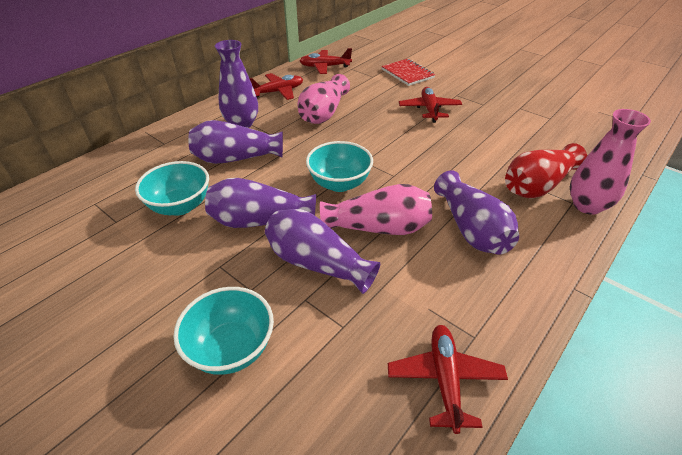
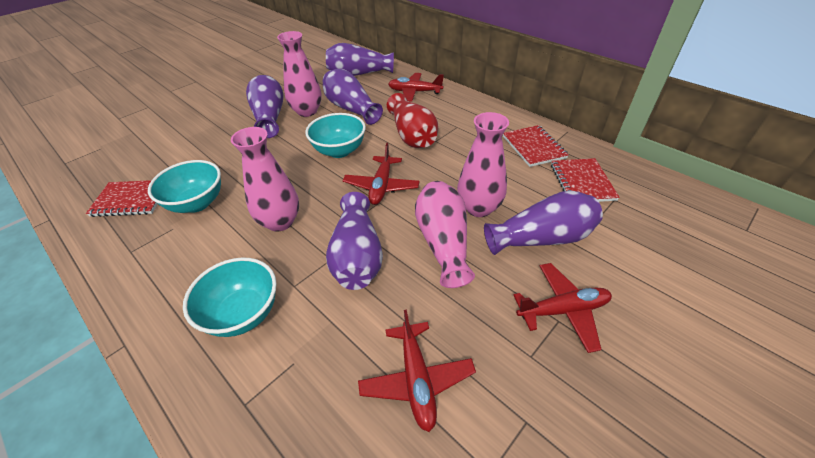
pink vase: 3 -> 4
red notebook: 1 -> 3

